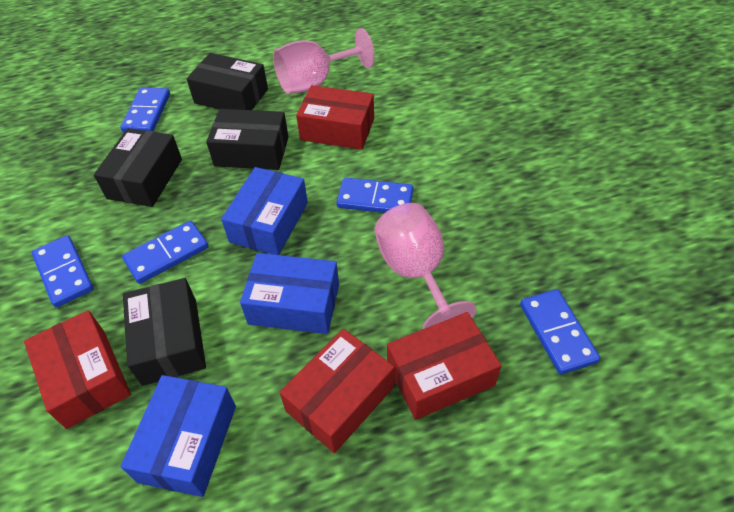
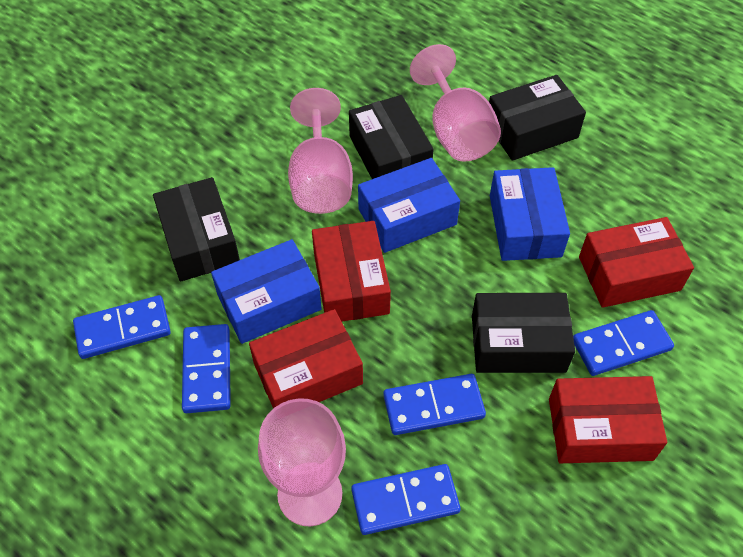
pink goblet: 2 -> 3

